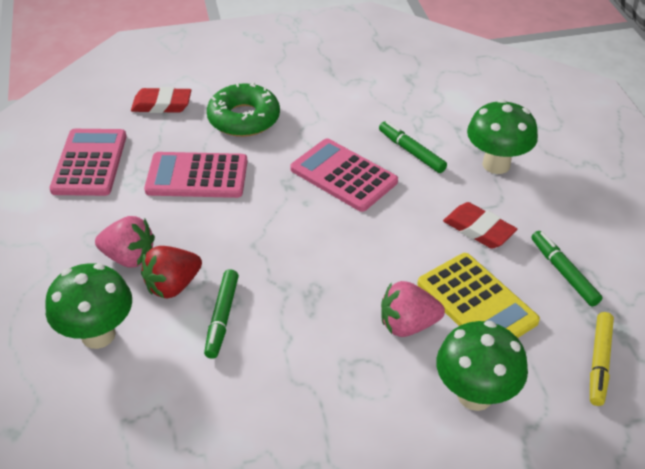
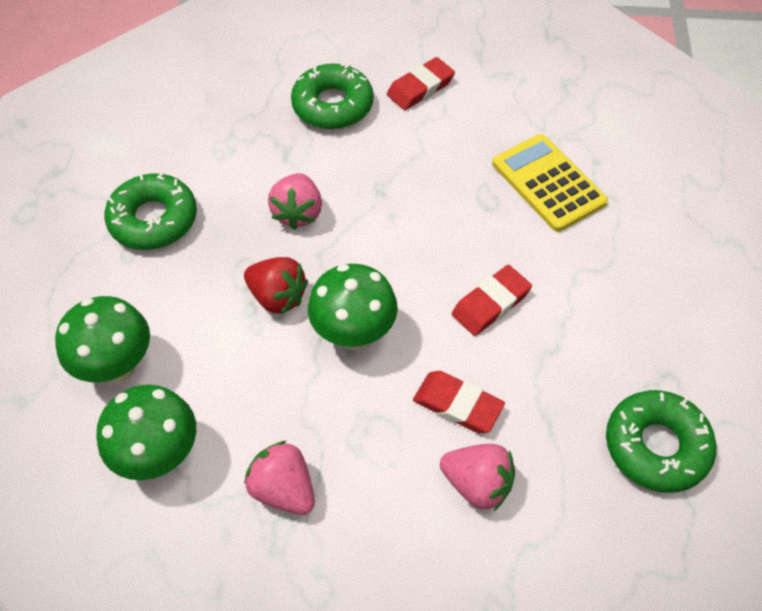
green donut: 1 -> 3
green marker: 3 -> 0
pink calculator: 3 -> 0
pink strawberry: 2 -> 3
red eraser: 2 -> 3
yellow marker: 1 -> 0

